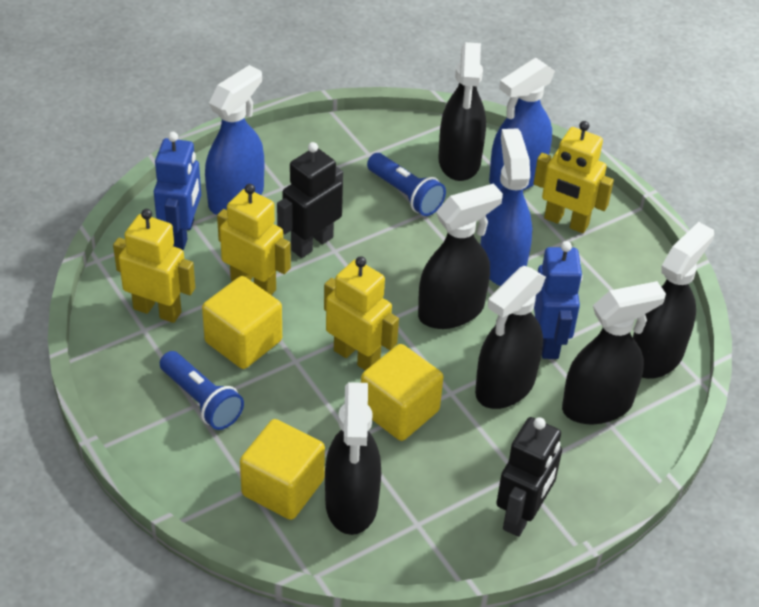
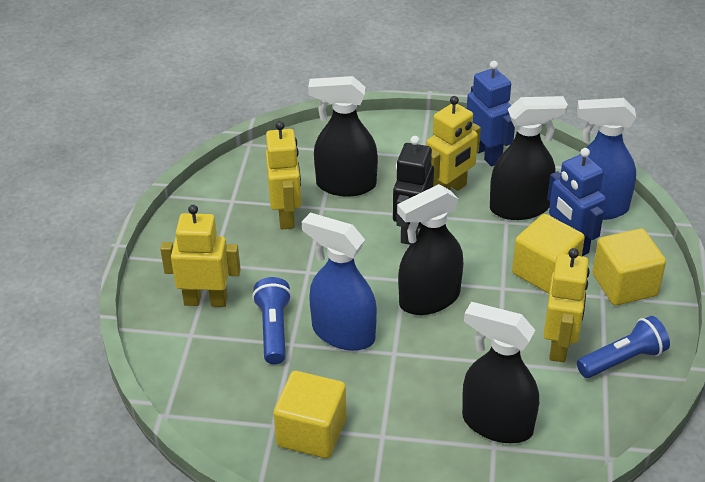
black robot: 2 -> 1
black spray bottle: 6 -> 4
blue spray bottle: 3 -> 2

